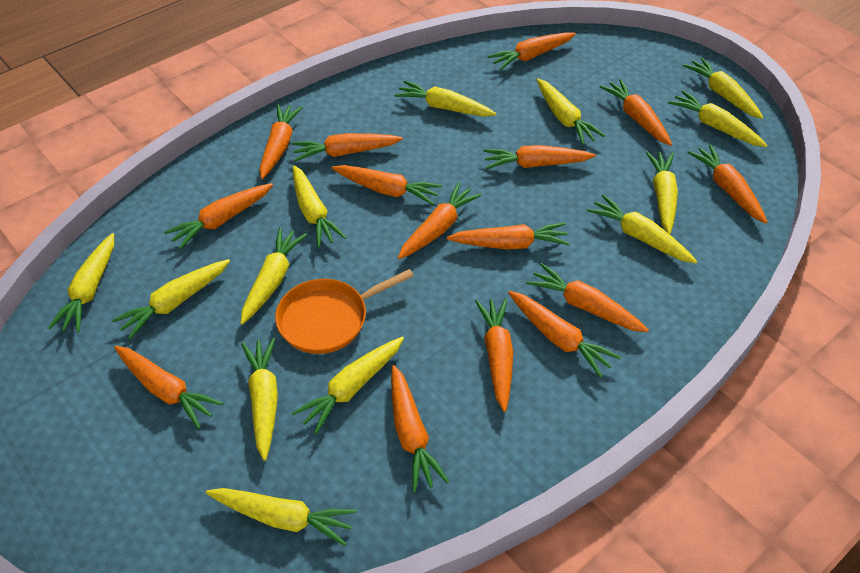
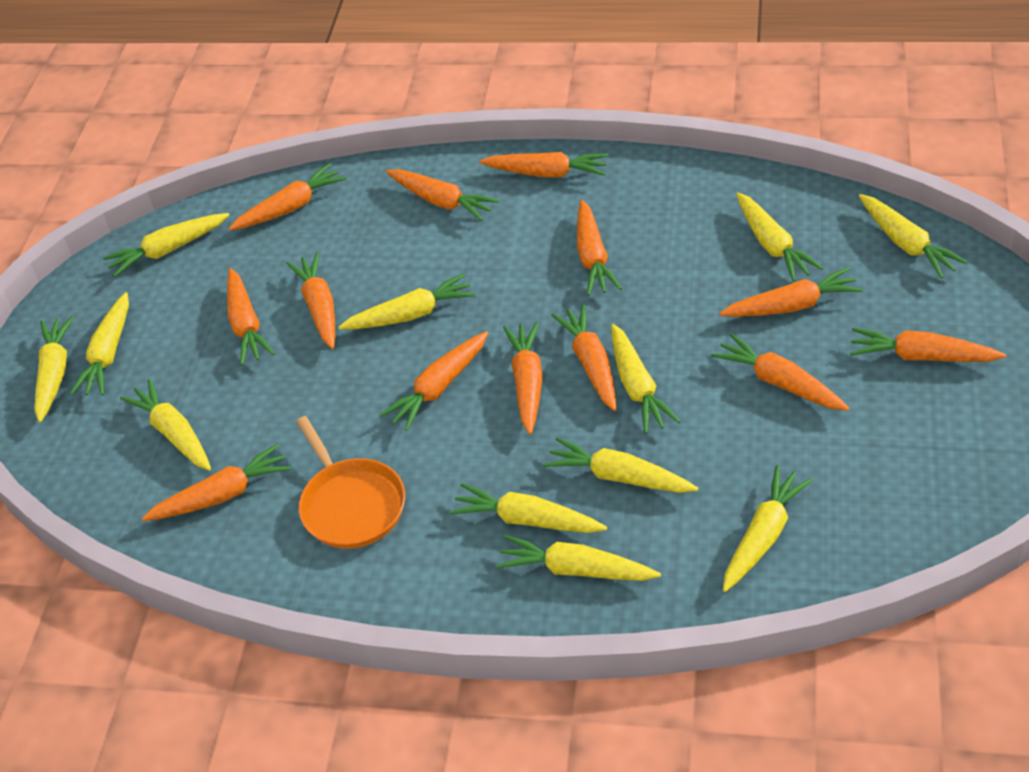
orange carrot: 15 -> 13
yellow carrot: 13 -> 12

